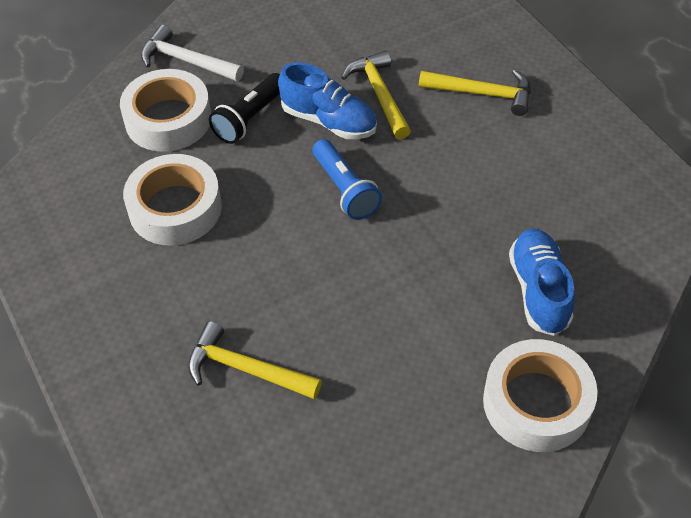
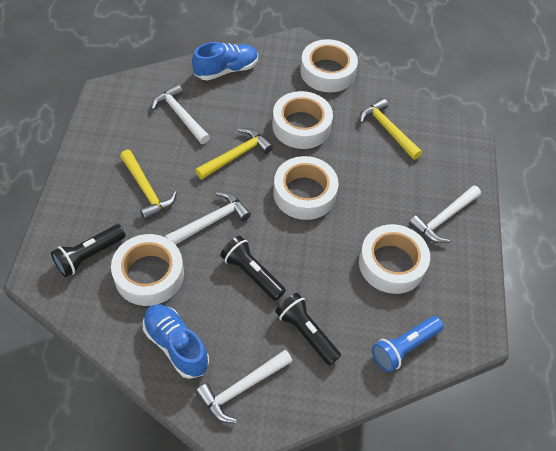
black flashlight: 1 -> 3
white hammer: 1 -> 4
white tape: 3 -> 5

